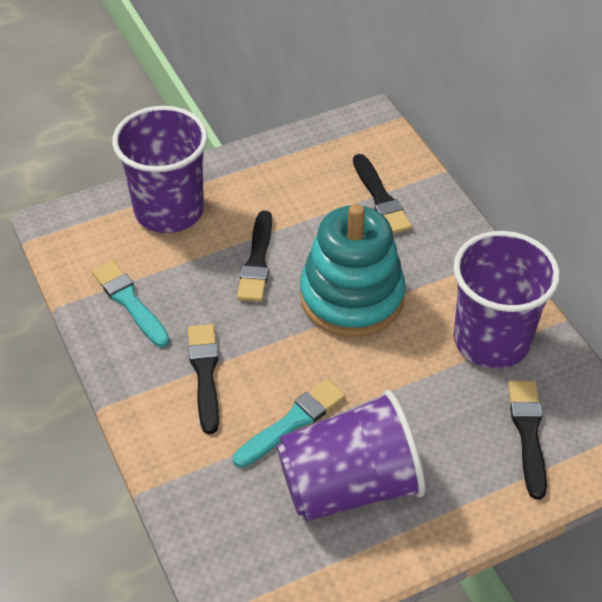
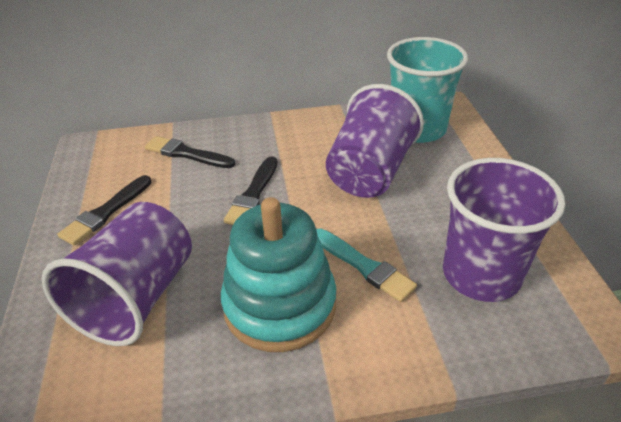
black brush: 4 -> 3
turquoise brush: 2 -> 1
turquoise cup: 0 -> 1

